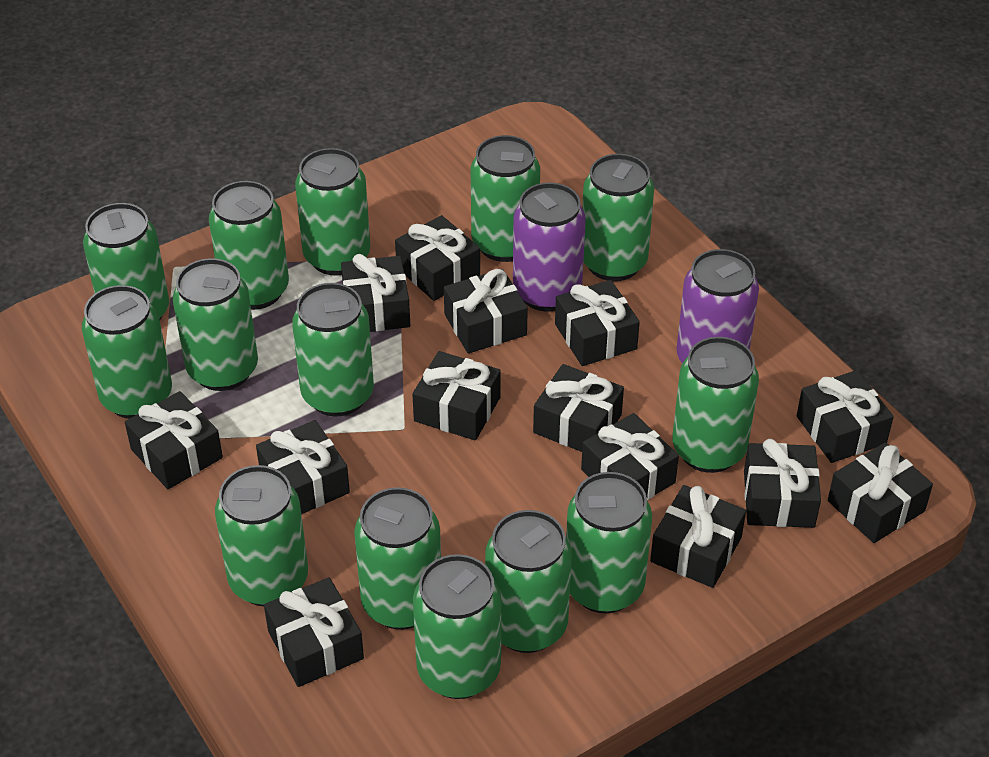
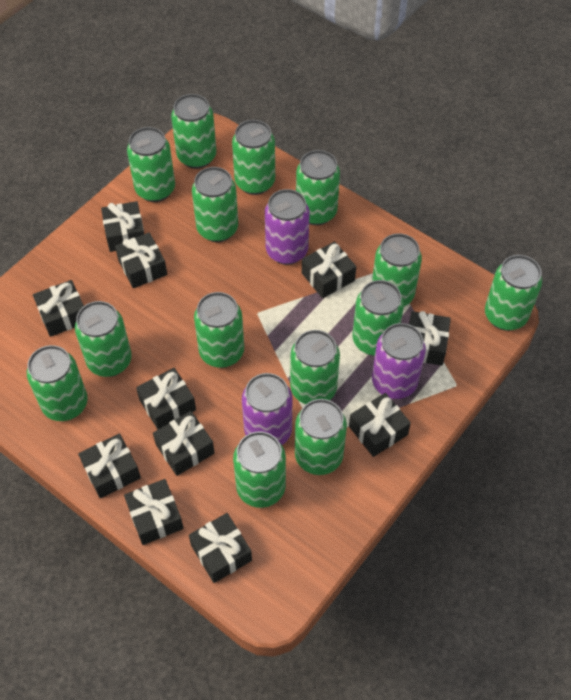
black gift: 14 -> 11
purple can: 2 -> 3

